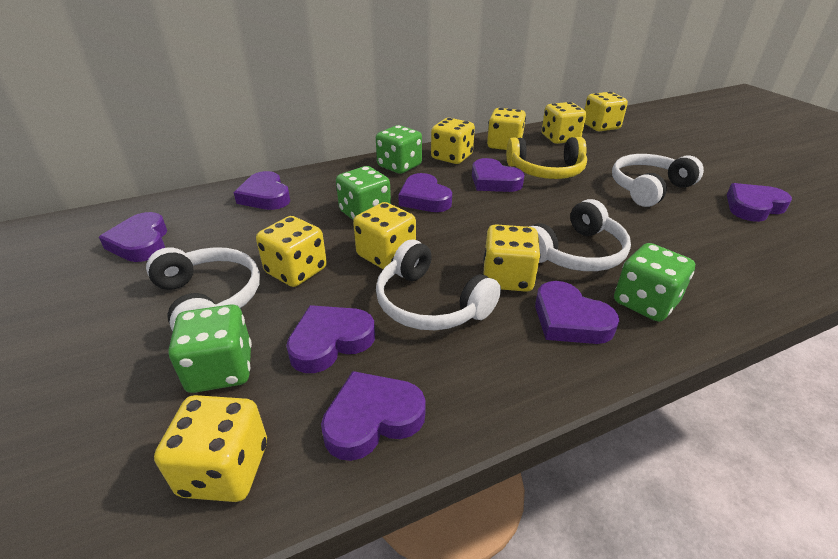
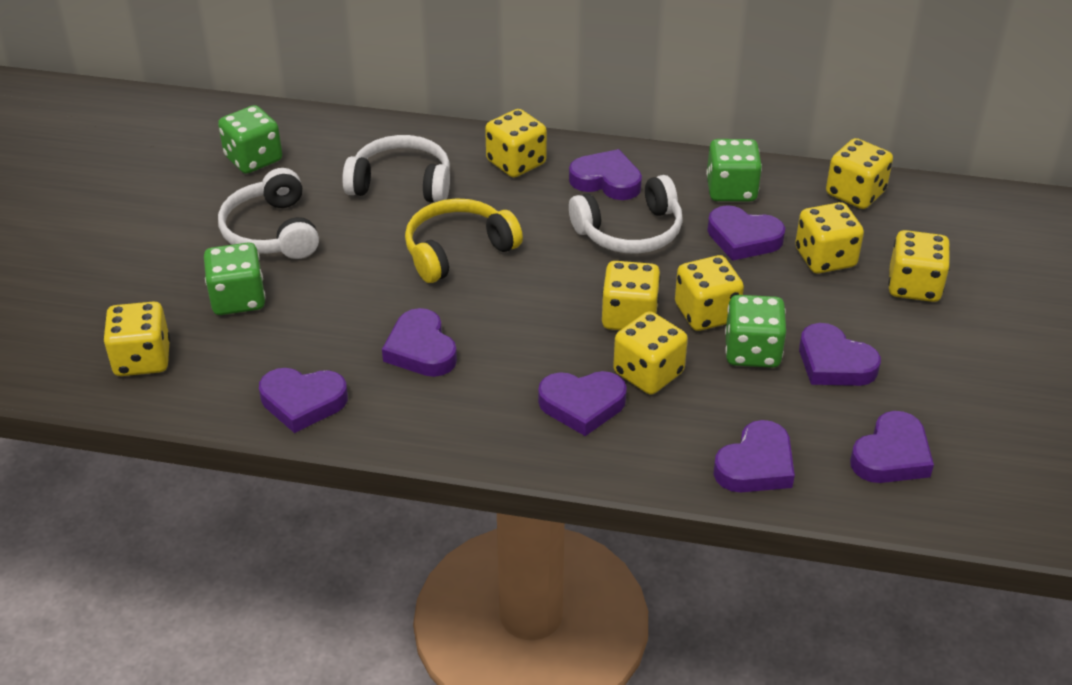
white headphones: 4 -> 3

